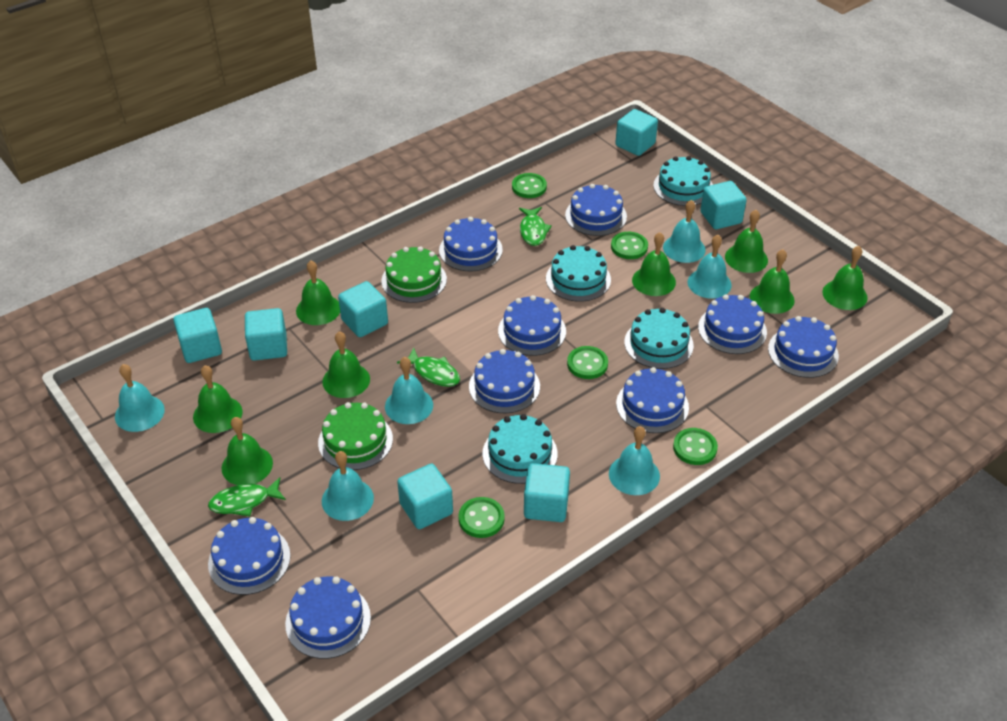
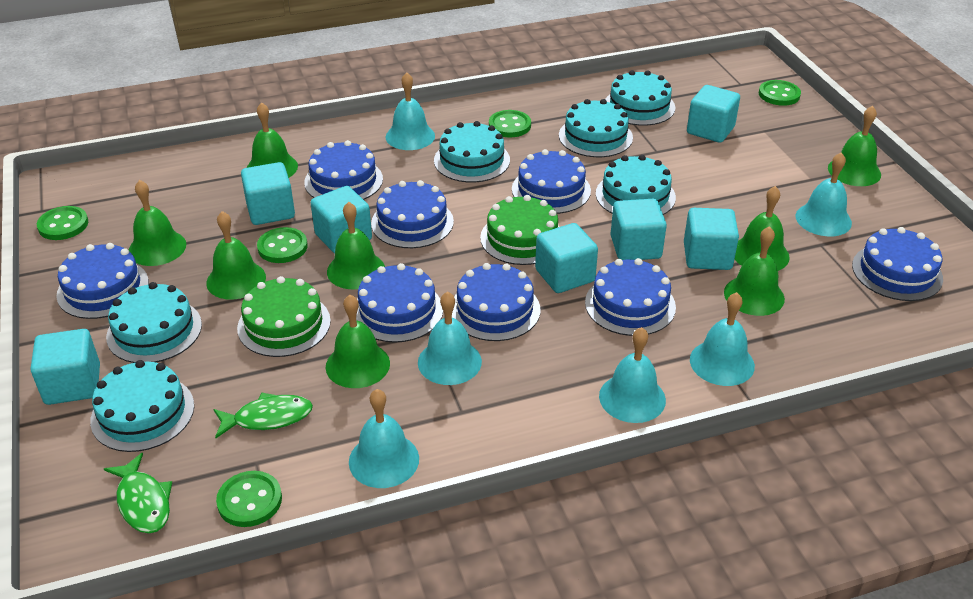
blue cake: 9 -> 8
green fish: 3 -> 2
turquoise cake: 4 -> 6

